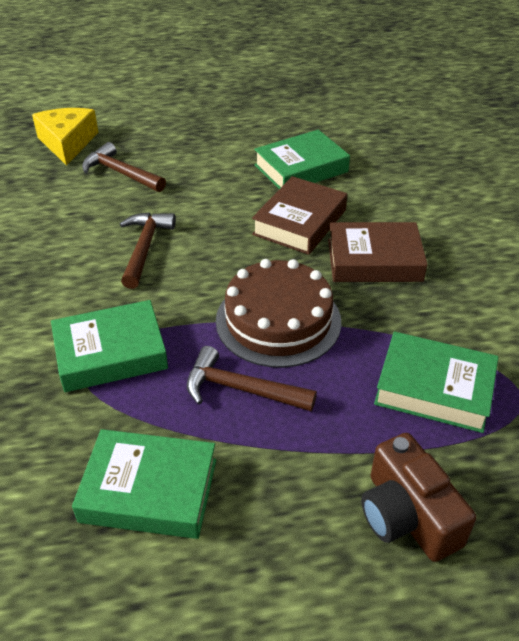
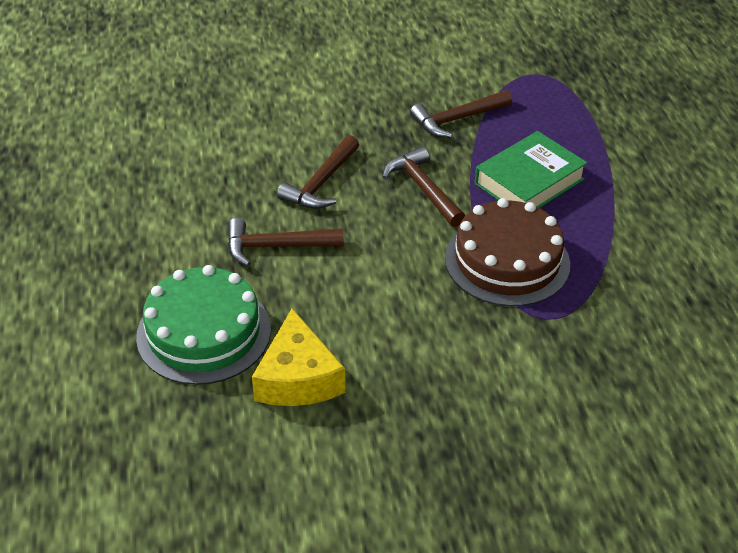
brown book: 2 -> 0
brown camera: 1 -> 0
brown hammer: 3 -> 4
green book: 4 -> 1
green cake: 0 -> 1

